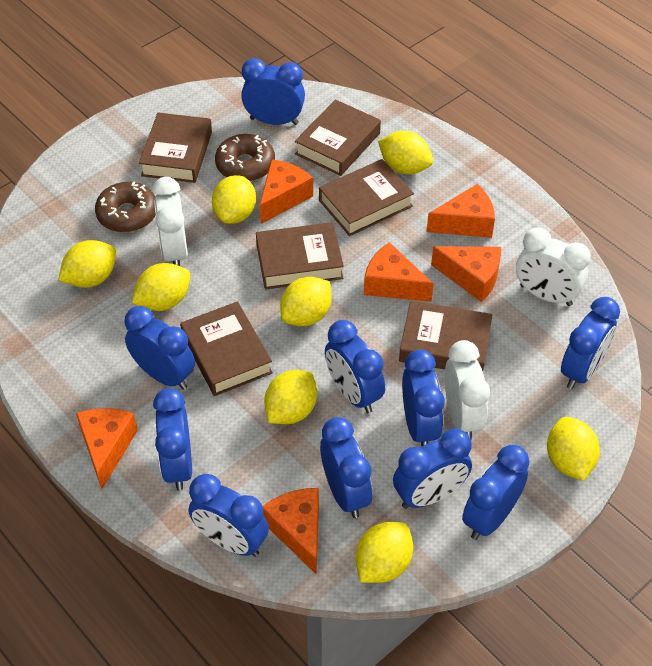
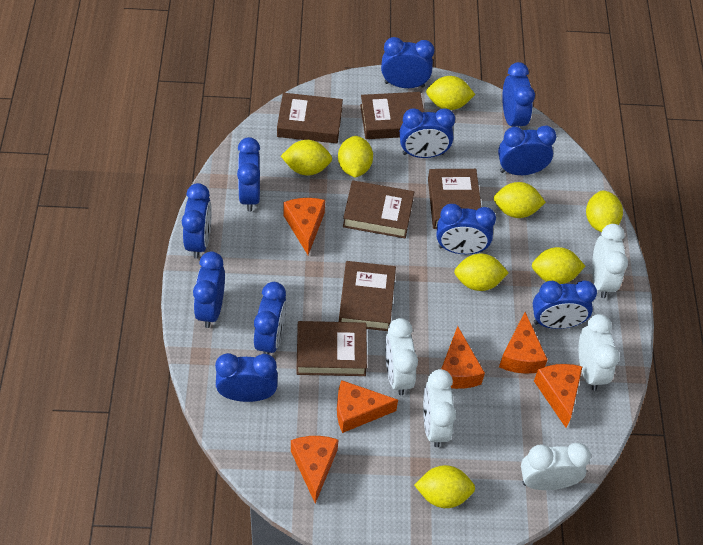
blue clock: 10 -> 11
brown donut: 2 -> 0
white clock: 3 -> 5

